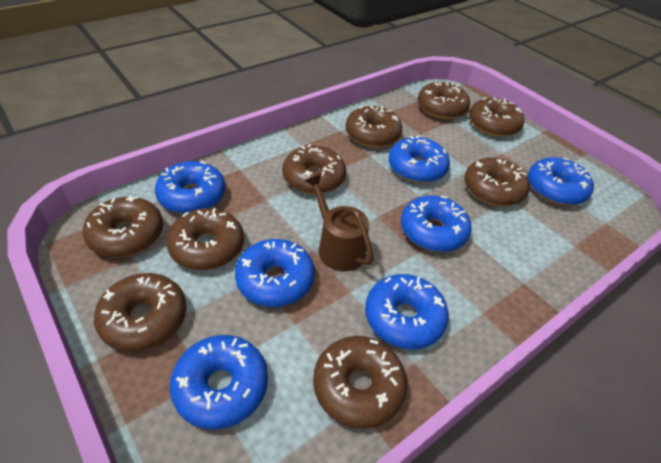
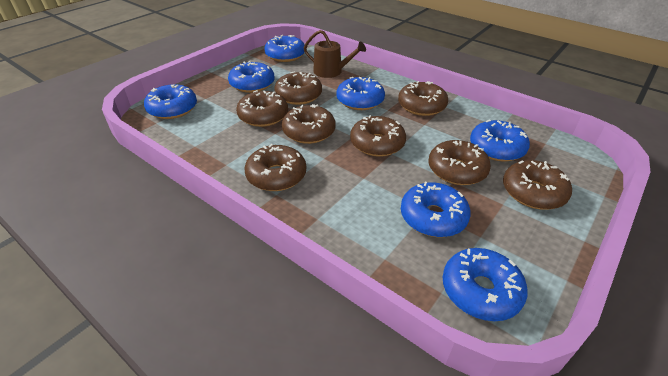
brown donut: 9 -> 8

